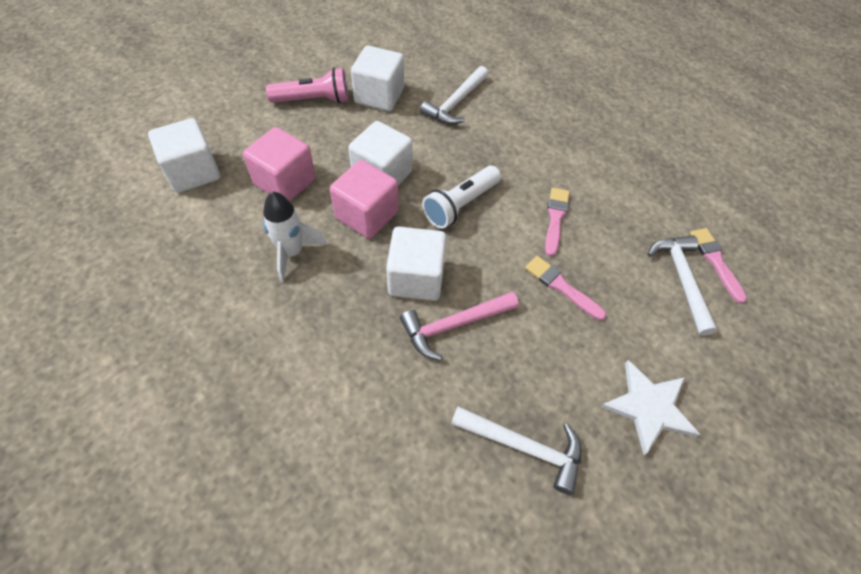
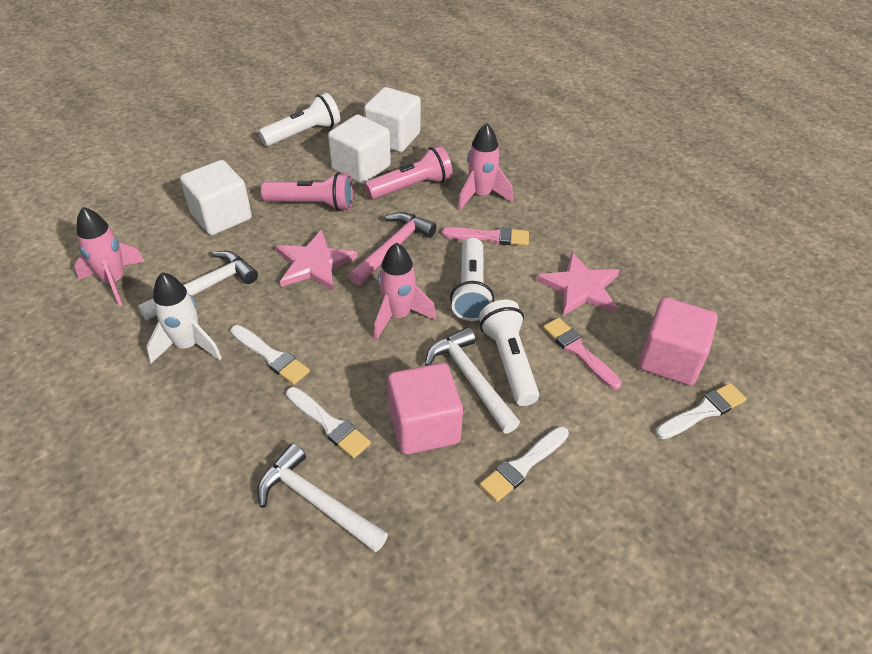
pink brush: 3 -> 2
pink flashlight: 1 -> 2
pink rocket: 0 -> 3
pink star: 0 -> 2
white brush: 0 -> 4
white cube: 4 -> 3
white flashlight: 1 -> 3
white star: 1 -> 0

